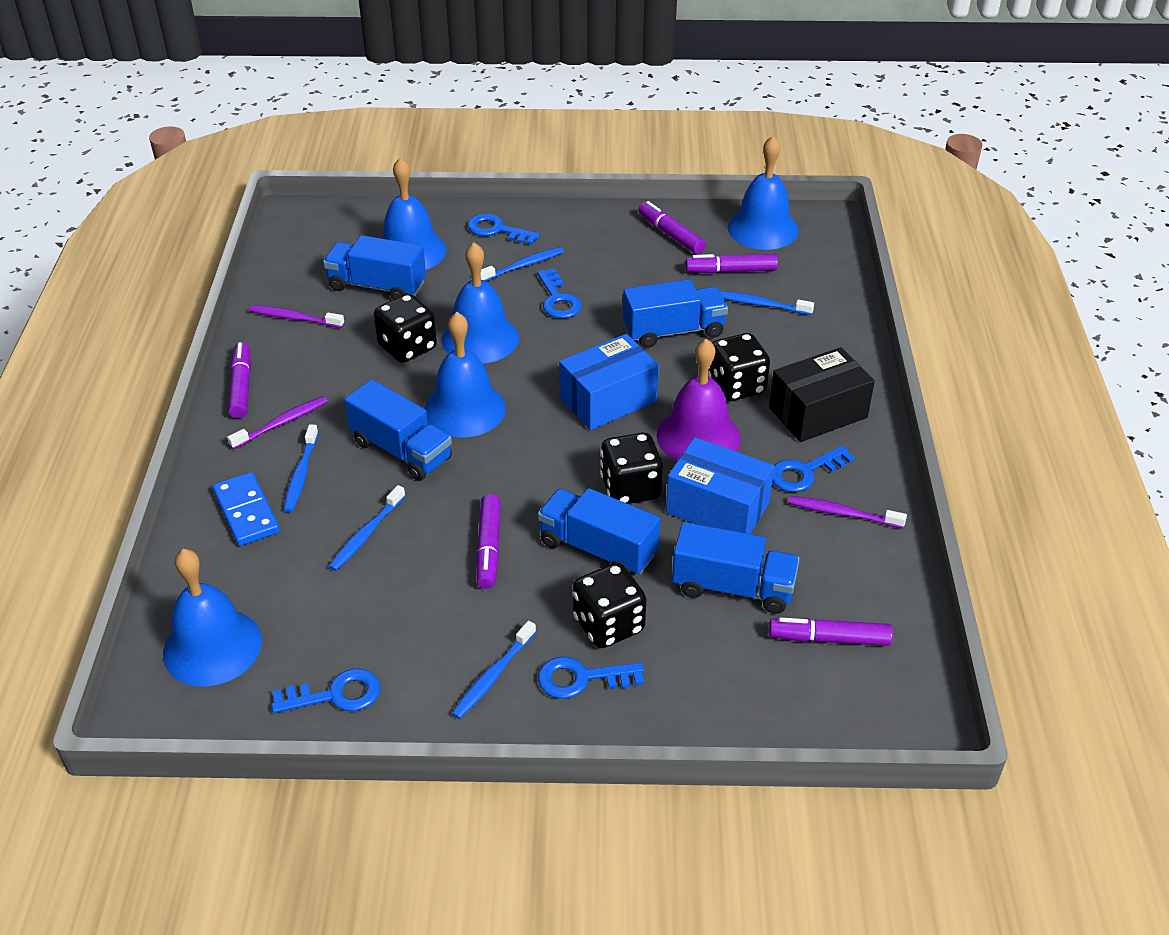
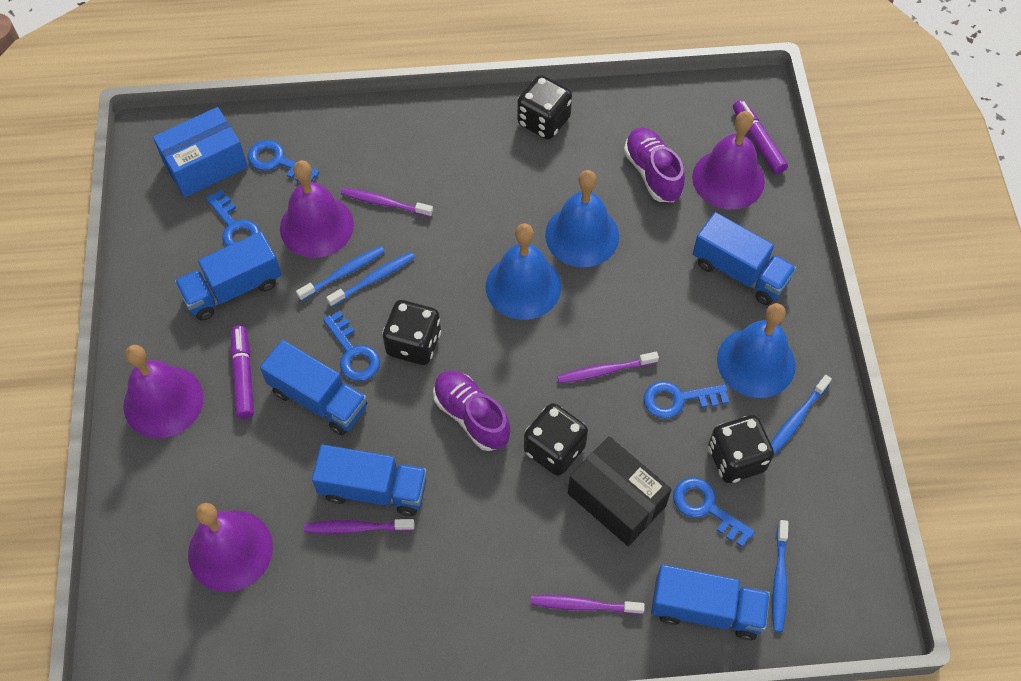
blue bell: 5 -> 3
blue box: 2 -> 1
blue domino: 1 -> 0
blue toothbrush: 5 -> 4
purple bell: 1 -> 4
purple marker: 5 -> 2
purple shoe: 0 -> 2
purple toothbrush: 3 -> 4

